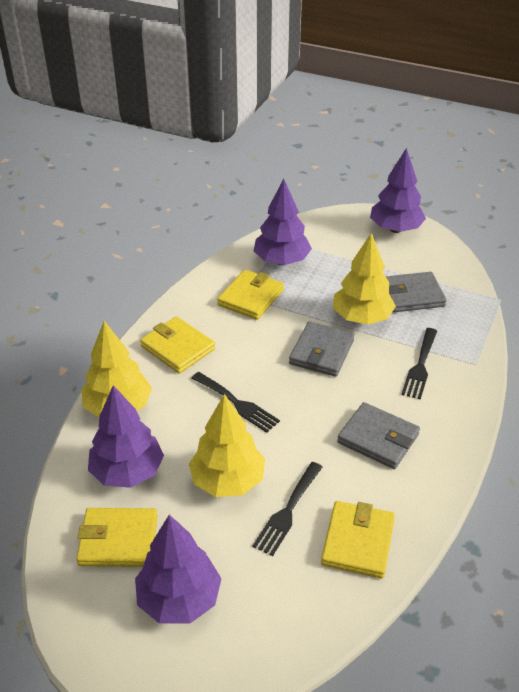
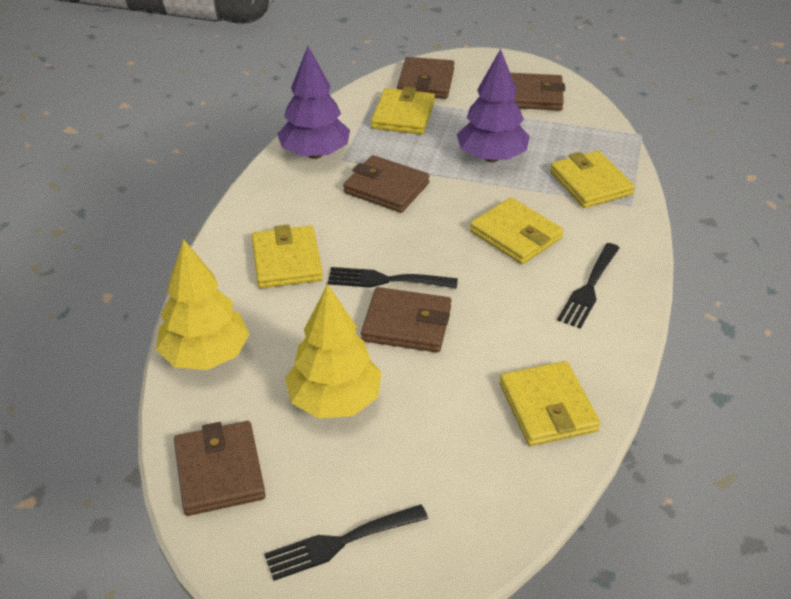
brown wallet: 0 -> 5
grey wallet: 3 -> 0
purple tree: 4 -> 2
yellow tree: 3 -> 2
yellow wallet: 4 -> 5

